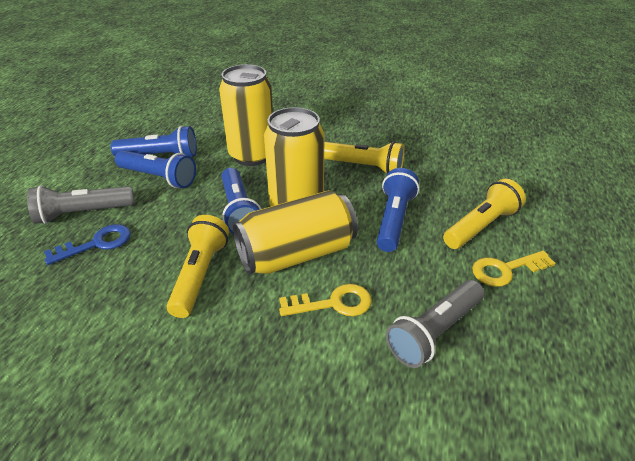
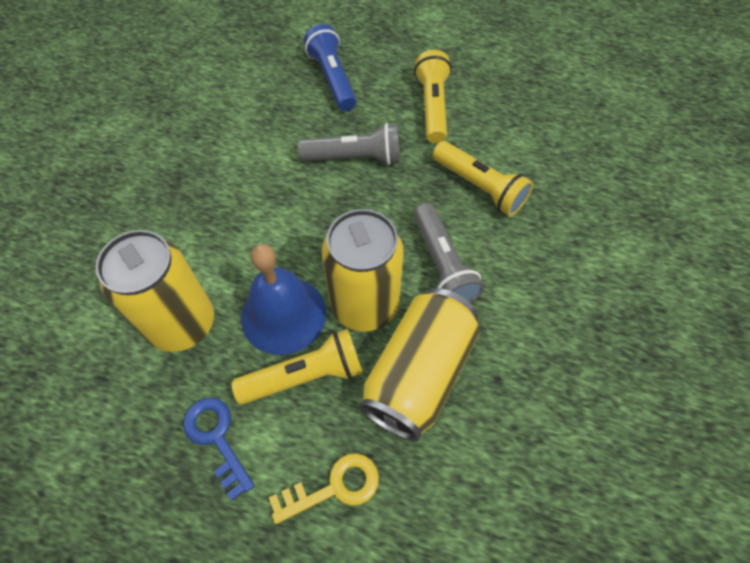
blue bell: 0 -> 1
blue flashlight: 4 -> 1
yellow key: 2 -> 1

